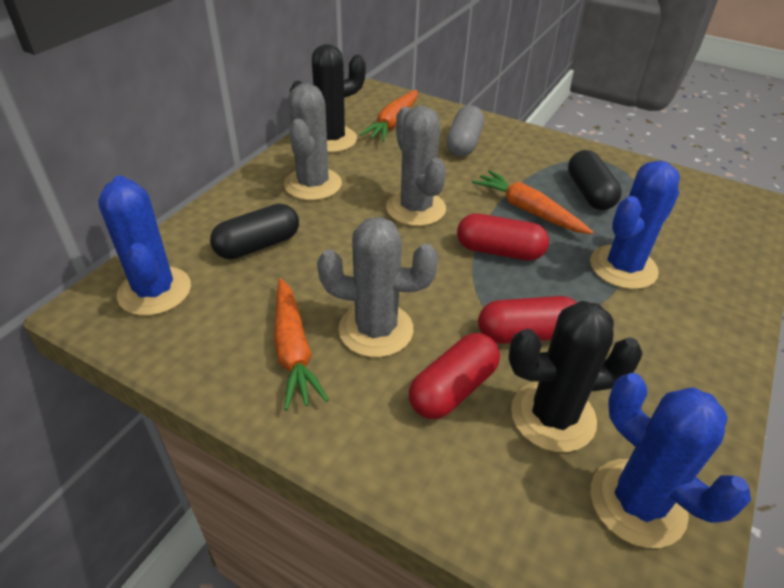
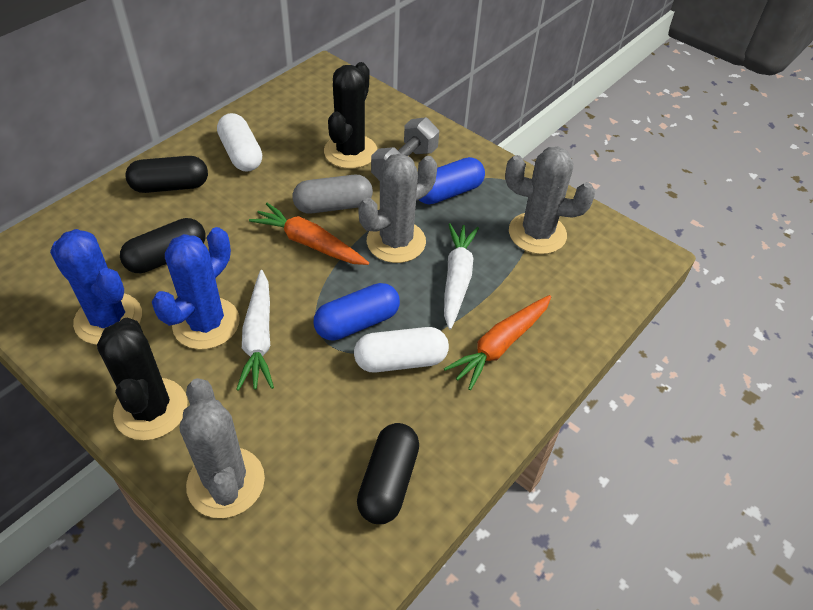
black capsule: 2 -> 3
blue cactus: 3 -> 2
blue capsule: 0 -> 2
grey dumbbell: 0 -> 1
orange carrot: 3 -> 2
red capsule: 3 -> 0
white capsule: 0 -> 2
white carrot: 0 -> 2

